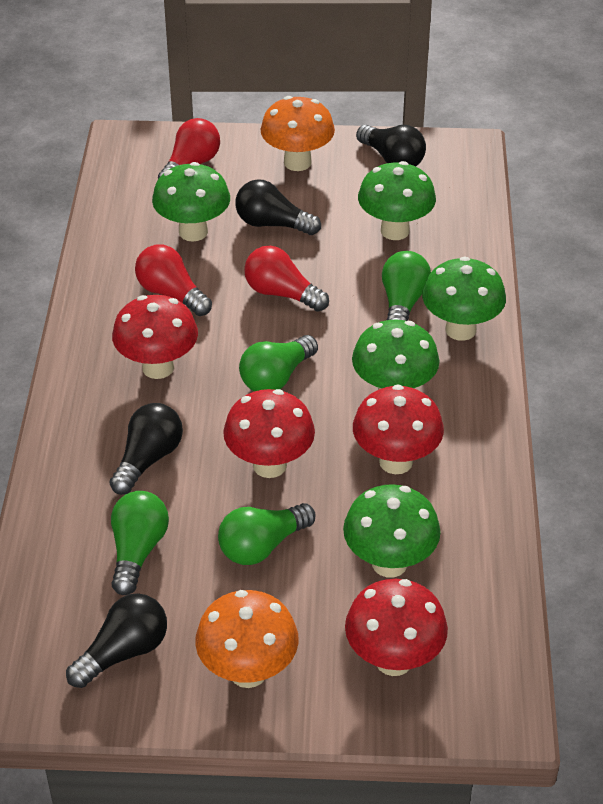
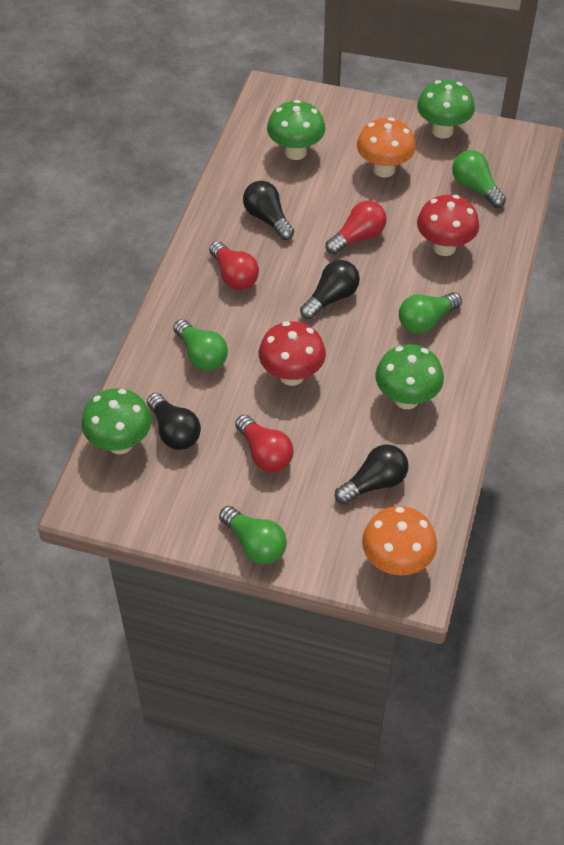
green mushroom: 5 -> 4
red mushroom: 4 -> 2

